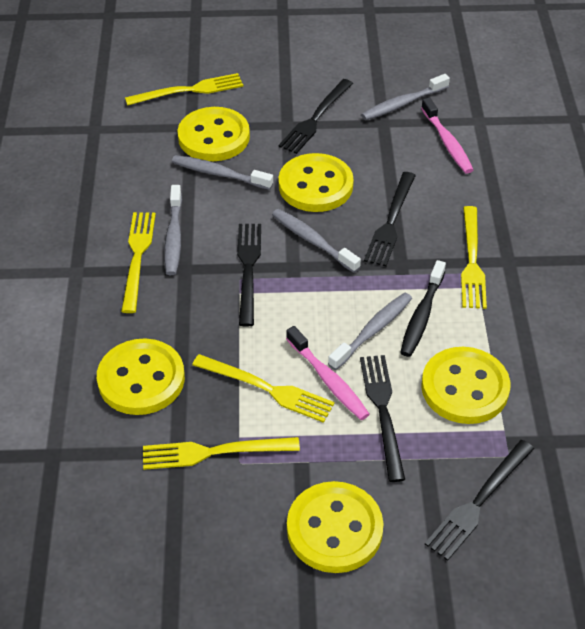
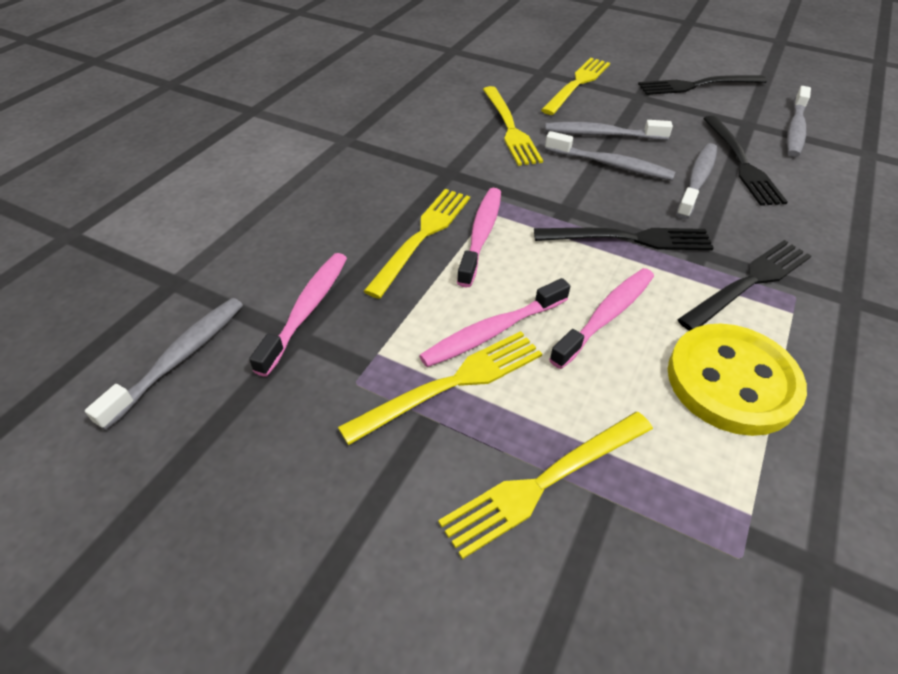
black fork: 5 -> 4
black toothbrush: 1 -> 0
pink toothbrush: 2 -> 4
yellow button: 5 -> 1

